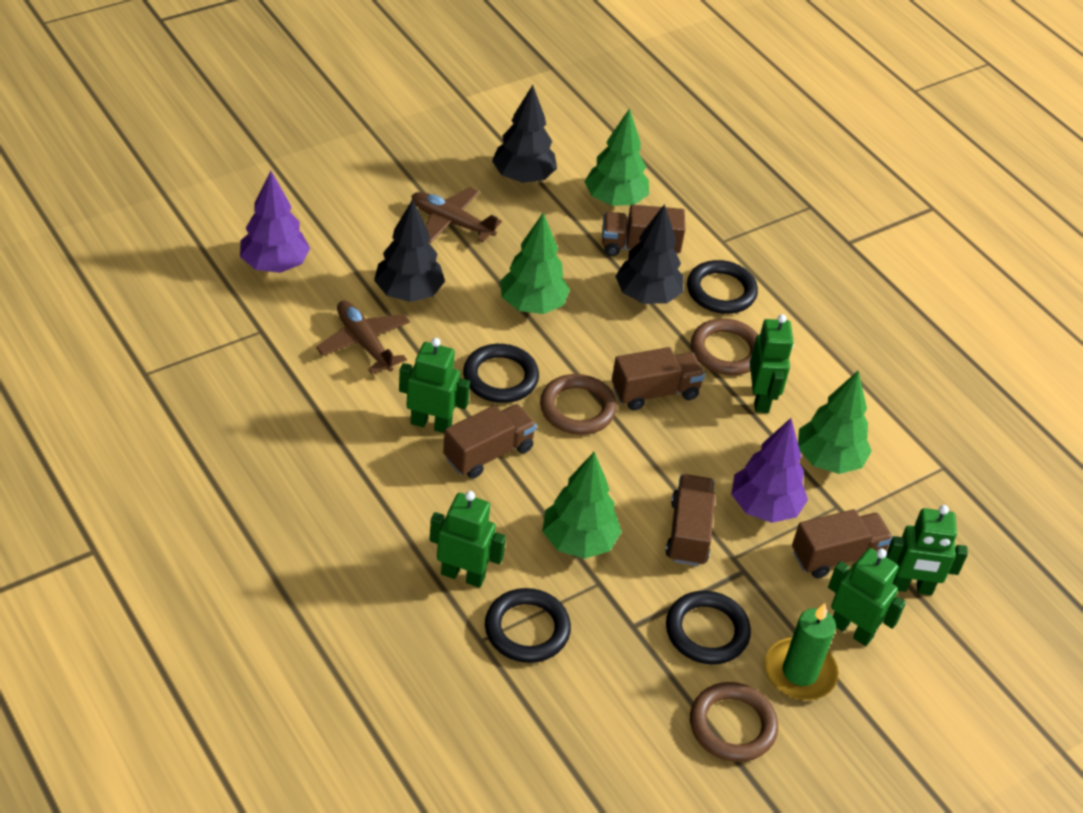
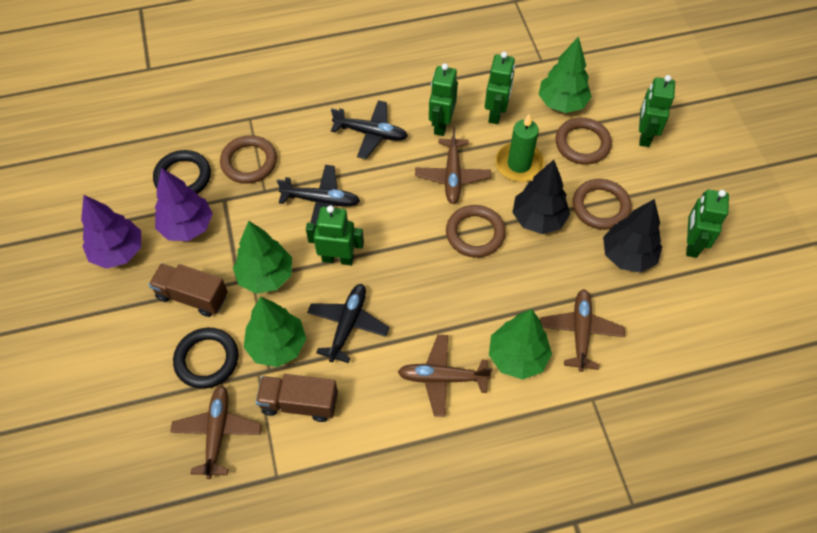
black plane: 0 -> 3
black ring: 4 -> 2
black tree: 3 -> 2
brown plane: 2 -> 4
brown ring: 3 -> 4
brown truck: 5 -> 2

